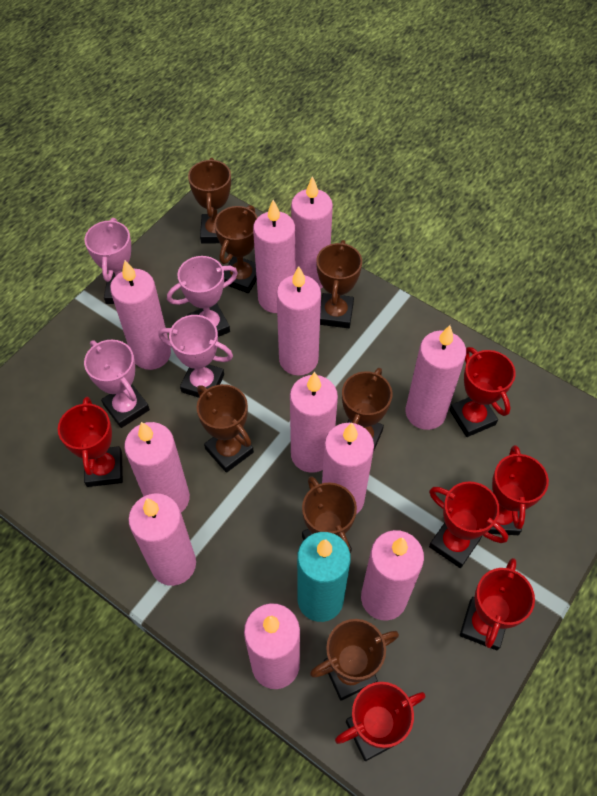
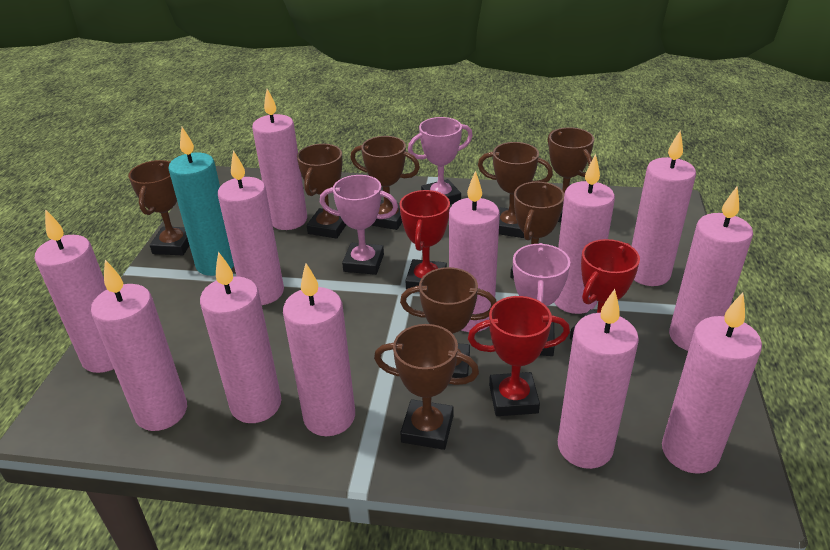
brown trophy: 7 -> 8
pink candle: 11 -> 12
pink trophy: 4 -> 3
red trophy: 6 -> 3

